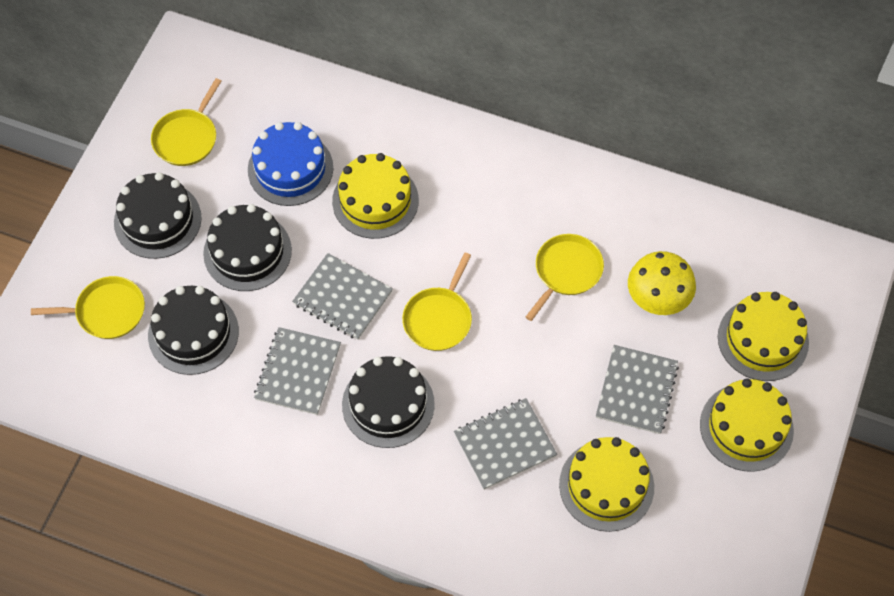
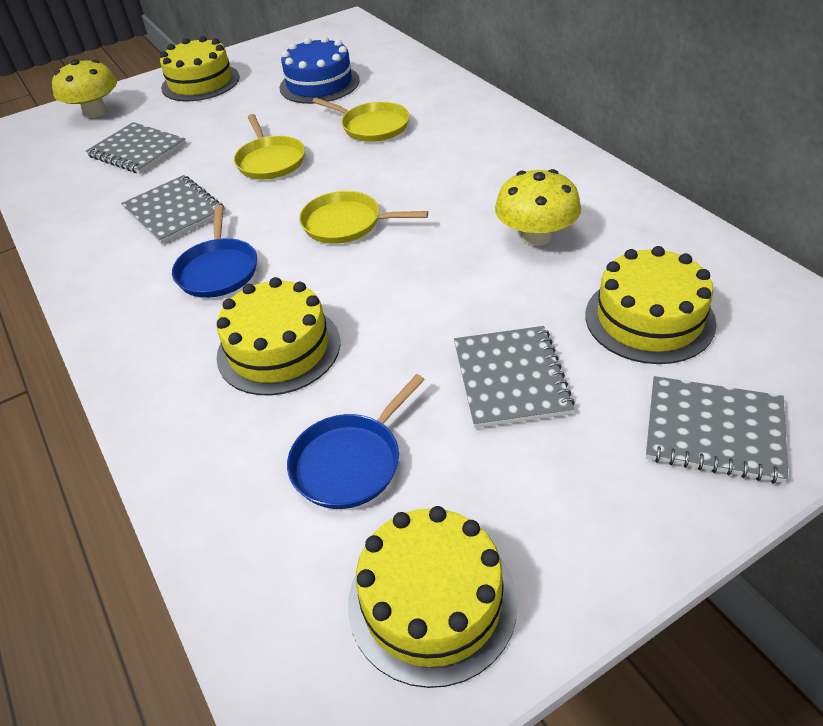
black cake: 4 -> 0
blue pan: 0 -> 2
yellow mushroom: 1 -> 2
yellow pan: 4 -> 3

